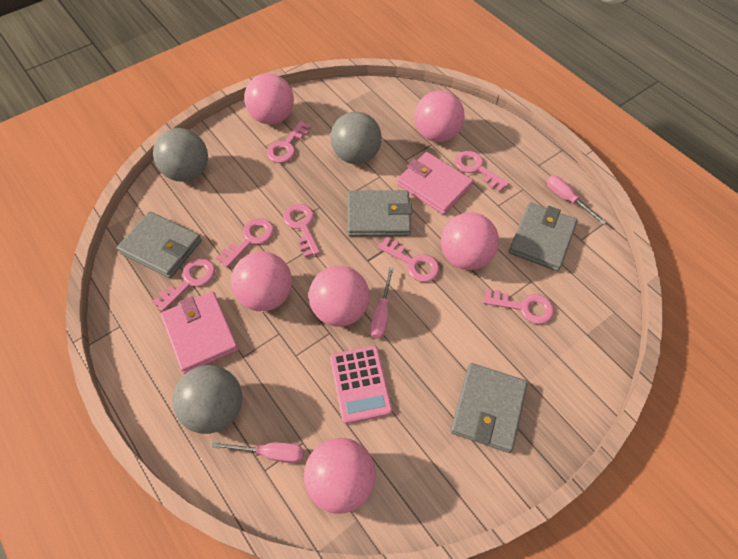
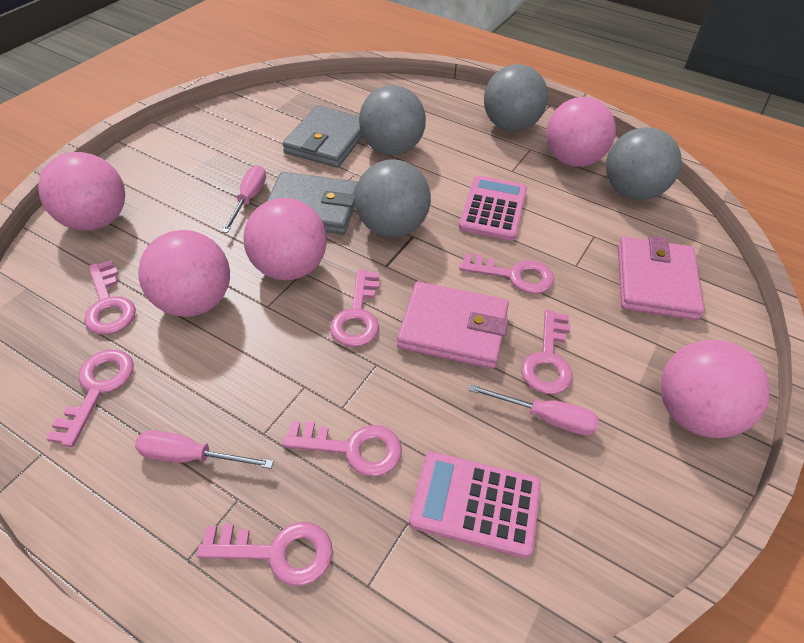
grey ball: 3 -> 4
grey wallet: 4 -> 2
pink ball: 6 -> 5
pink calculator: 1 -> 2

